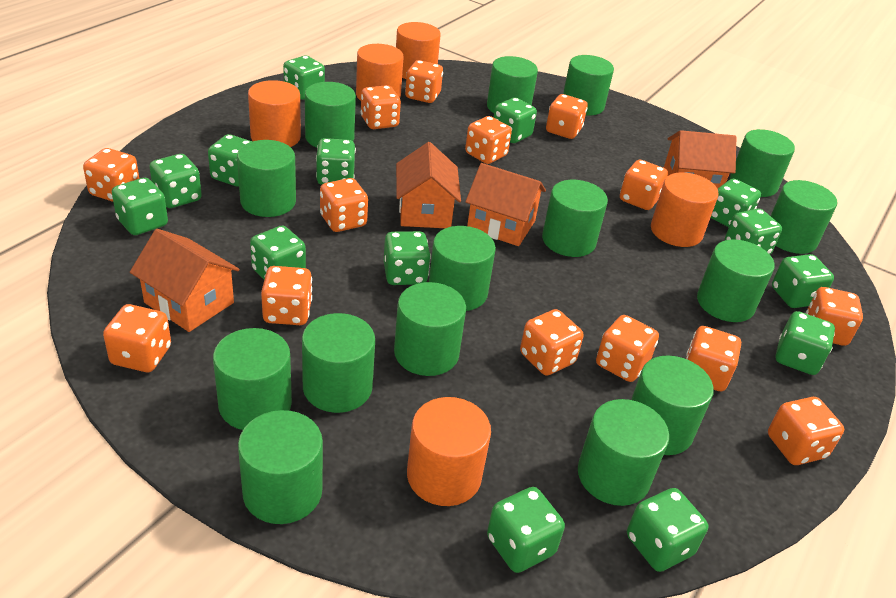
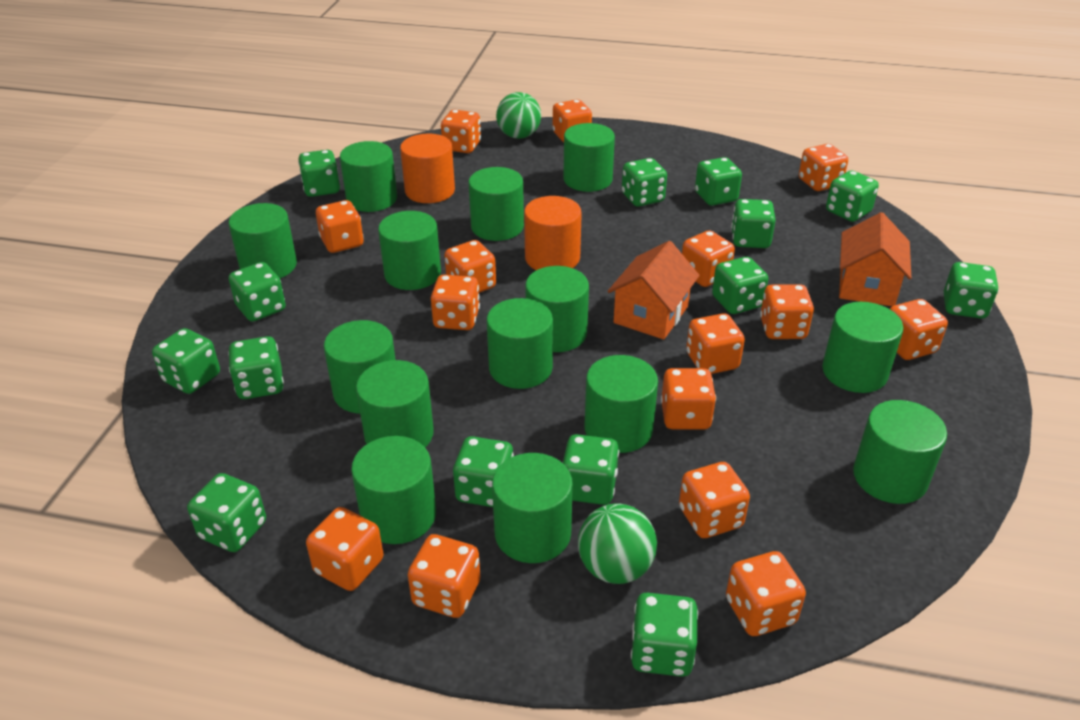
green ball: 0 -> 2
green cylinder: 15 -> 14
orange cylinder: 5 -> 2
orange dice: 14 -> 15
orange house: 4 -> 2

